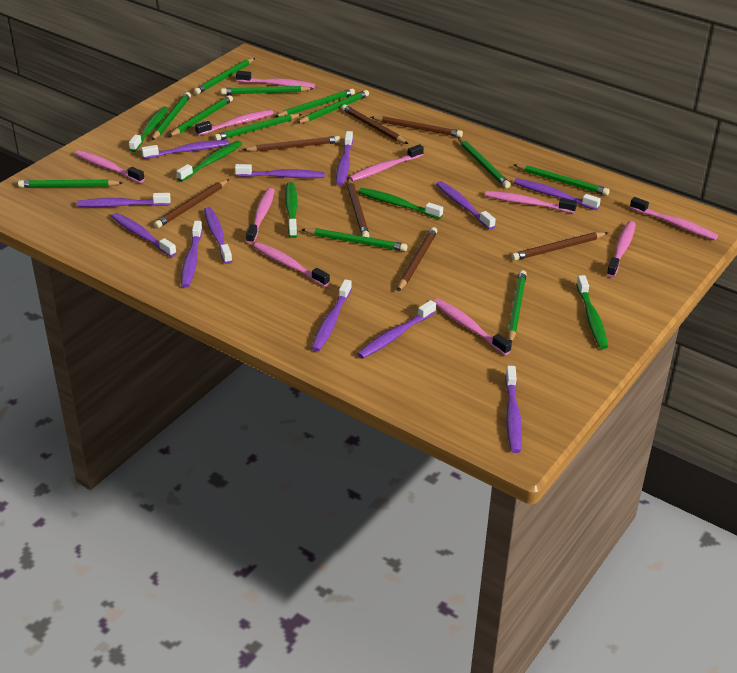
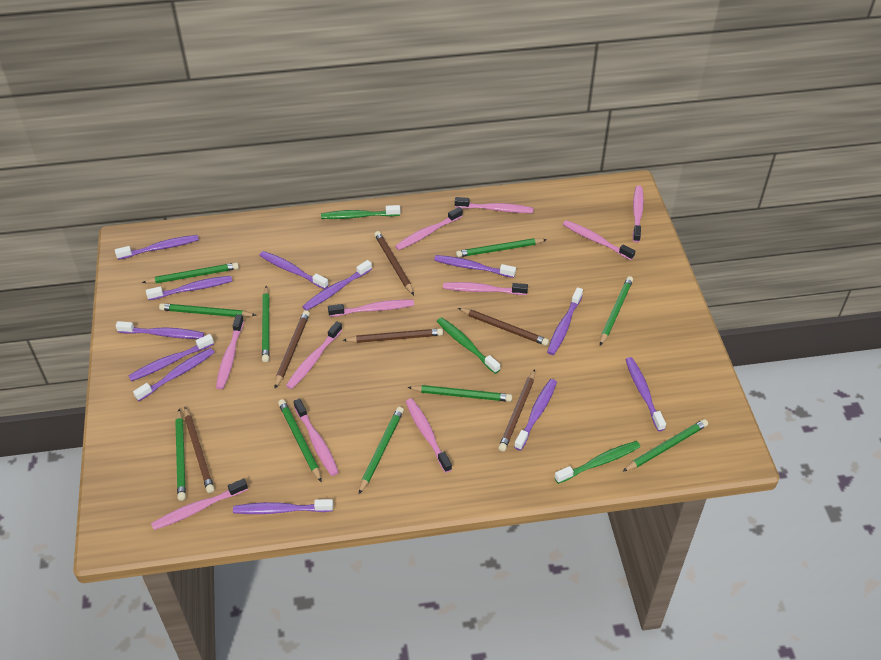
brown pencil: 7 -> 6
green pencil: 12 -> 10
green toothbrush: 5 -> 3
pink toothbrush: 10 -> 11

